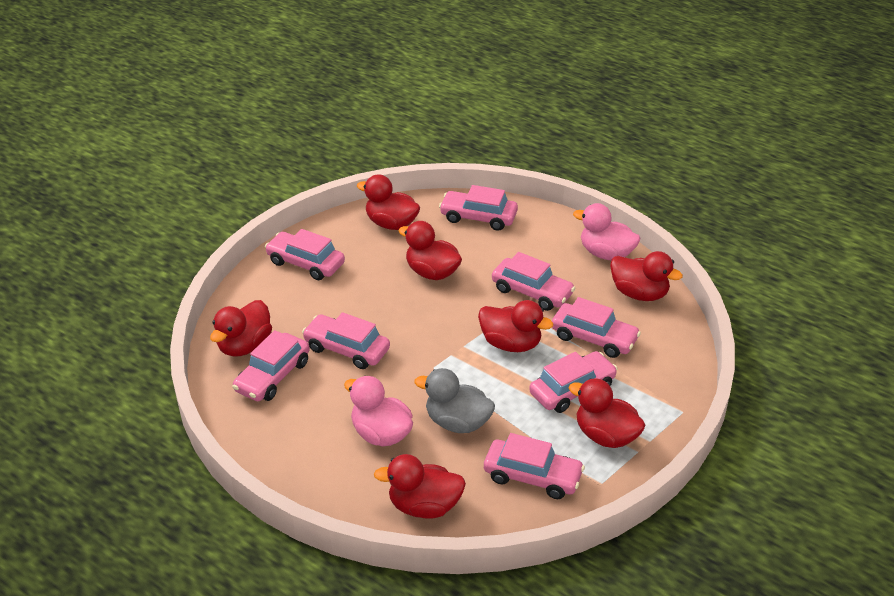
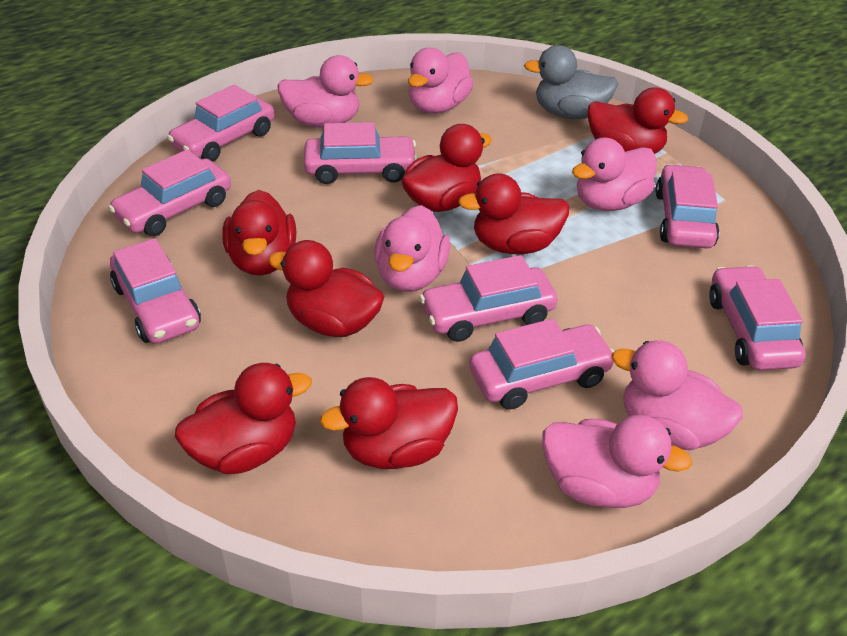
pink duck: 2 -> 6

